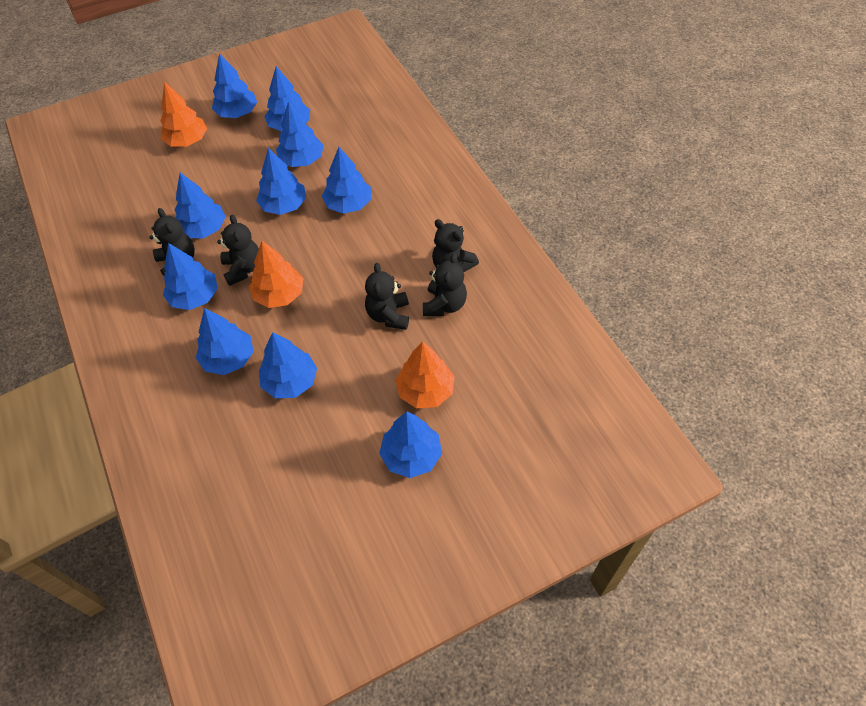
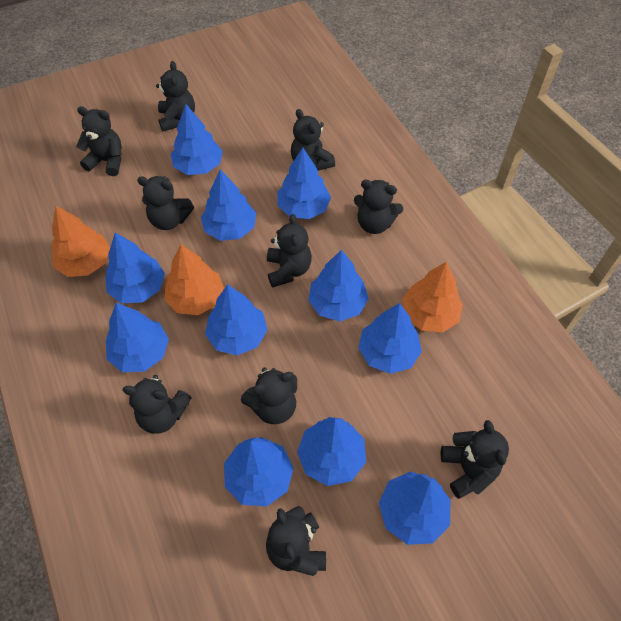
black teddy bear: 5 -> 10
blue tree: 10 -> 11

